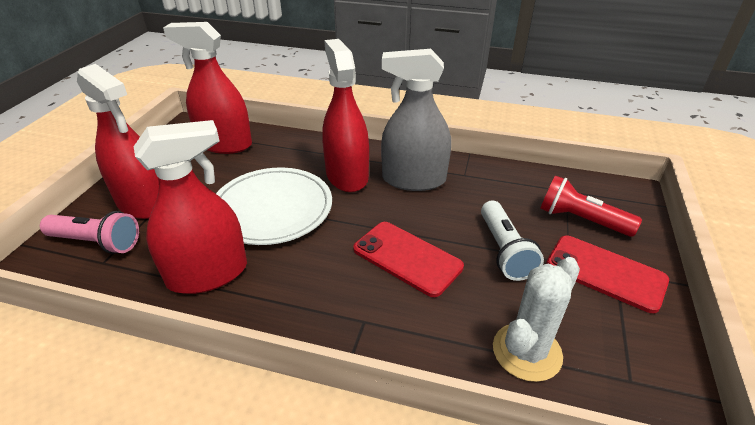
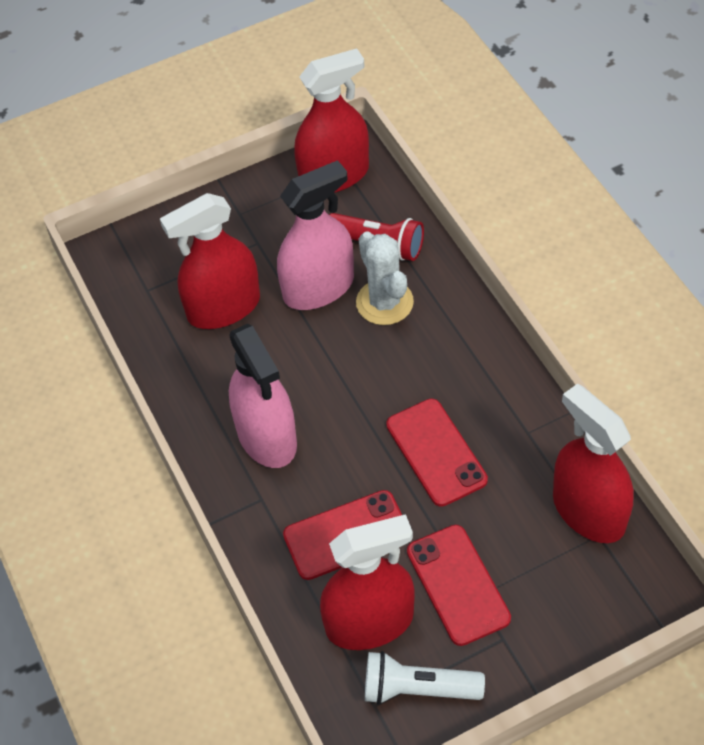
grey spray bottle: 1 -> 0
pink flashlight: 1 -> 0
pink spray bottle: 0 -> 2
red phone: 2 -> 3
white plate: 1 -> 0

